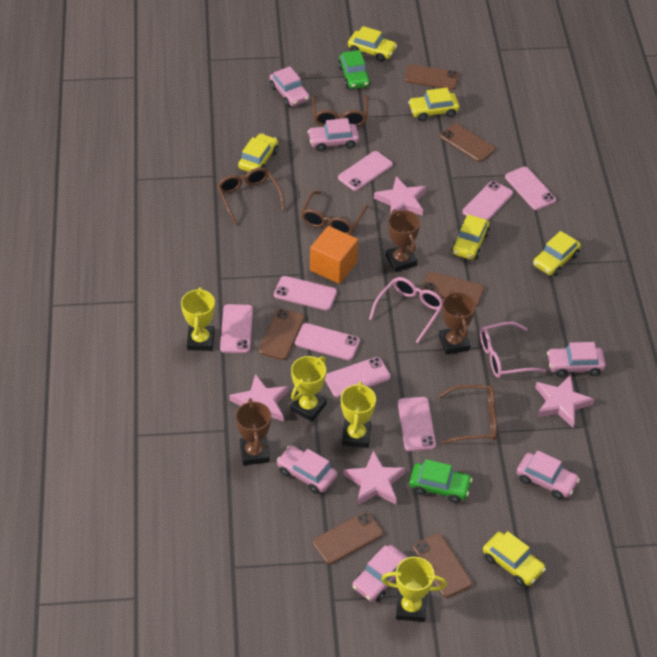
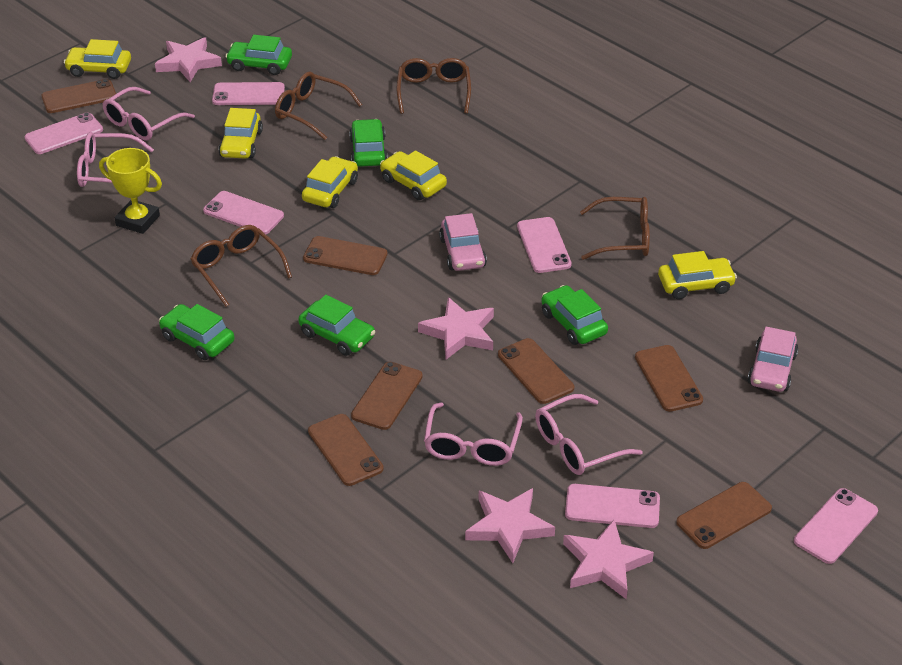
brown phone: 6 -> 7
brown trophy: 3 -> 0
green car: 2 -> 5
orange cube: 1 -> 0
pink car: 6 -> 2
pink glasses: 2 -> 4
pink phone: 8 -> 6
yellow car: 6 -> 5
yellow trophy: 4 -> 1

